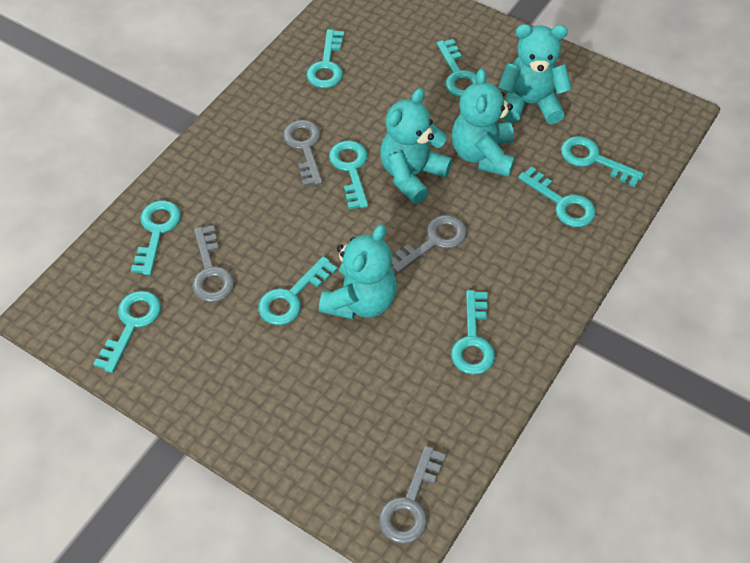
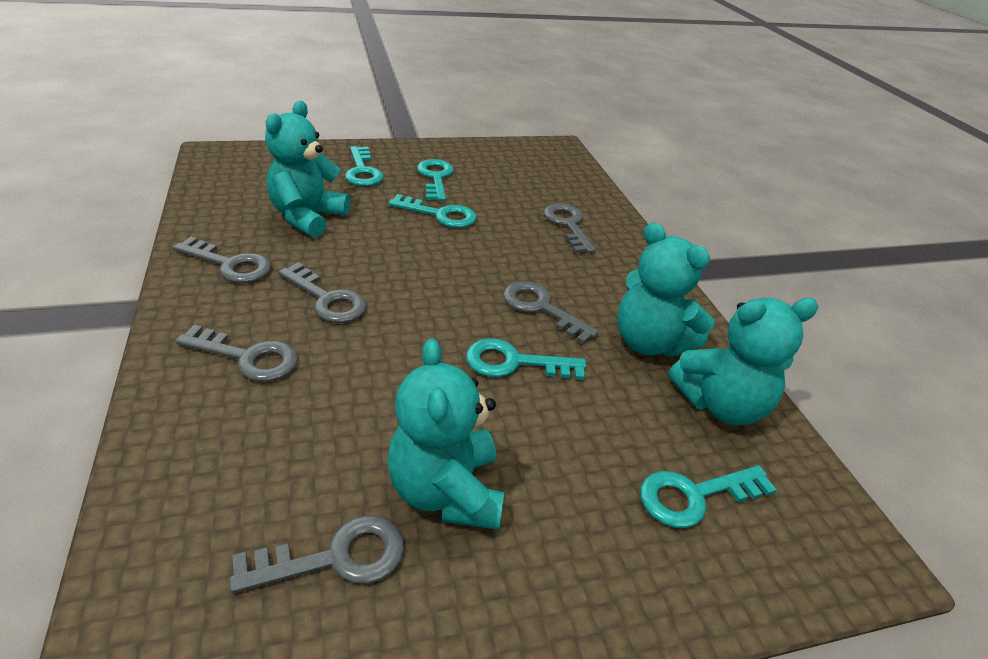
grey key: 4 -> 6
turquoise key: 9 -> 5

